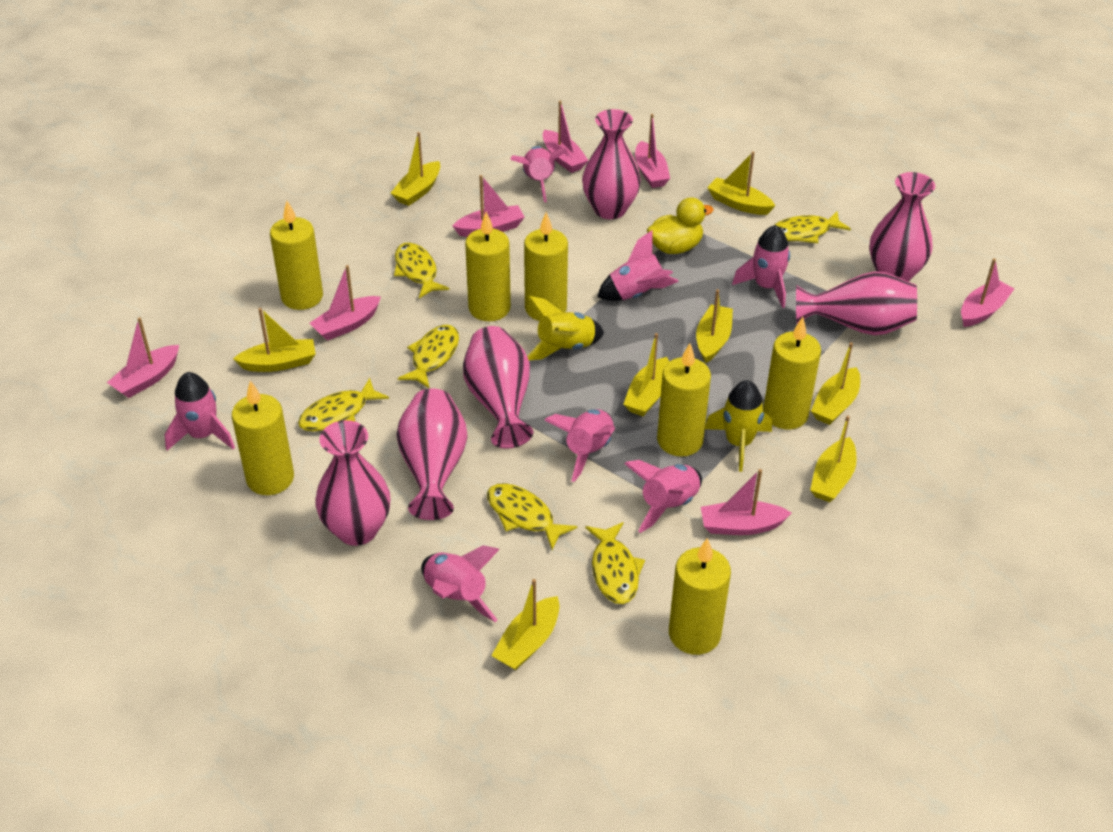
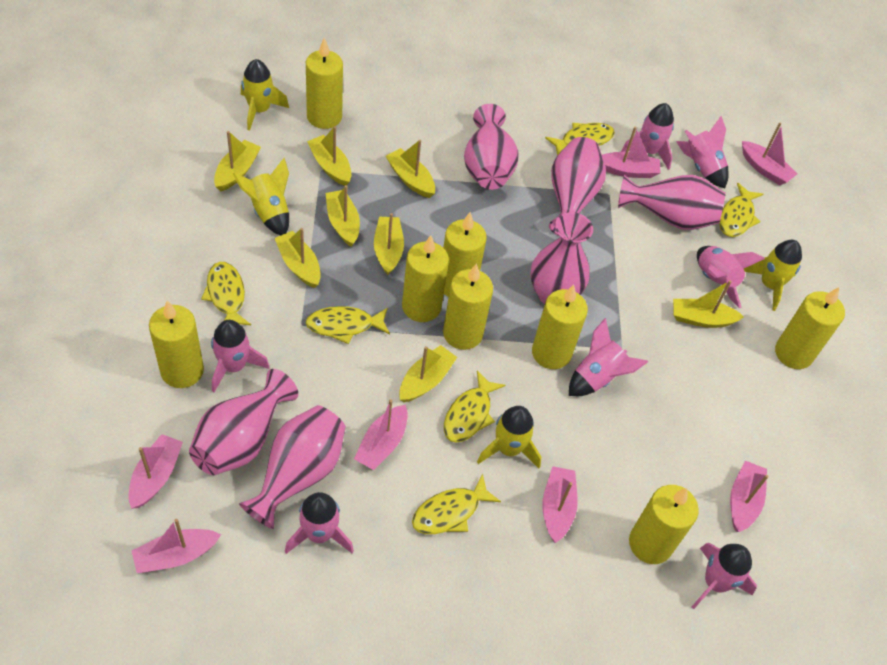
yellow candle: 7 -> 8
yellow duck: 1 -> 0
yellow rocket: 2 -> 4

